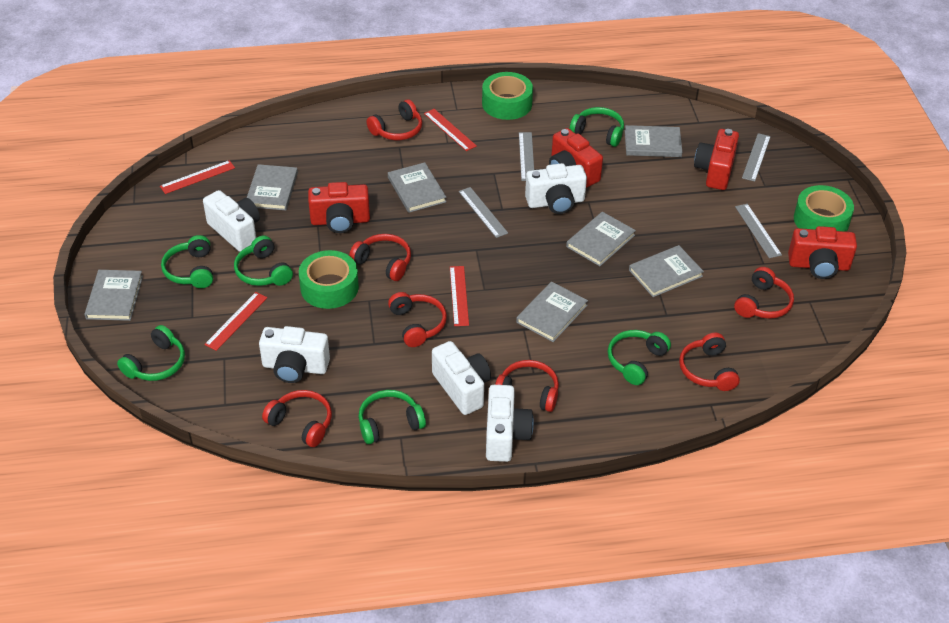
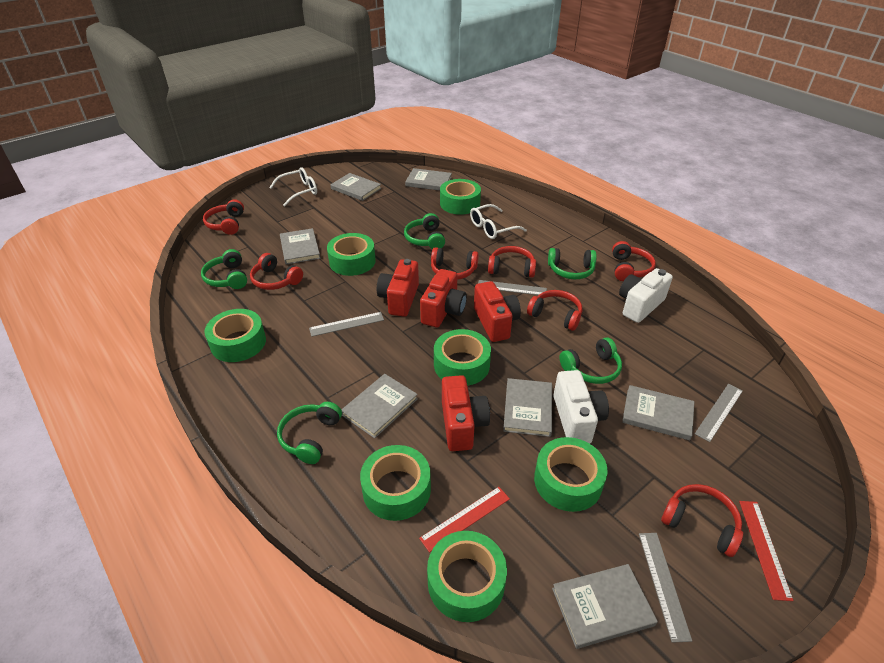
green headphones: 6 -> 5
green tape: 3 -> 7
red ruler: 4 -> 2
white camera: 5 -> 2
white glasses: 0 -> 2

